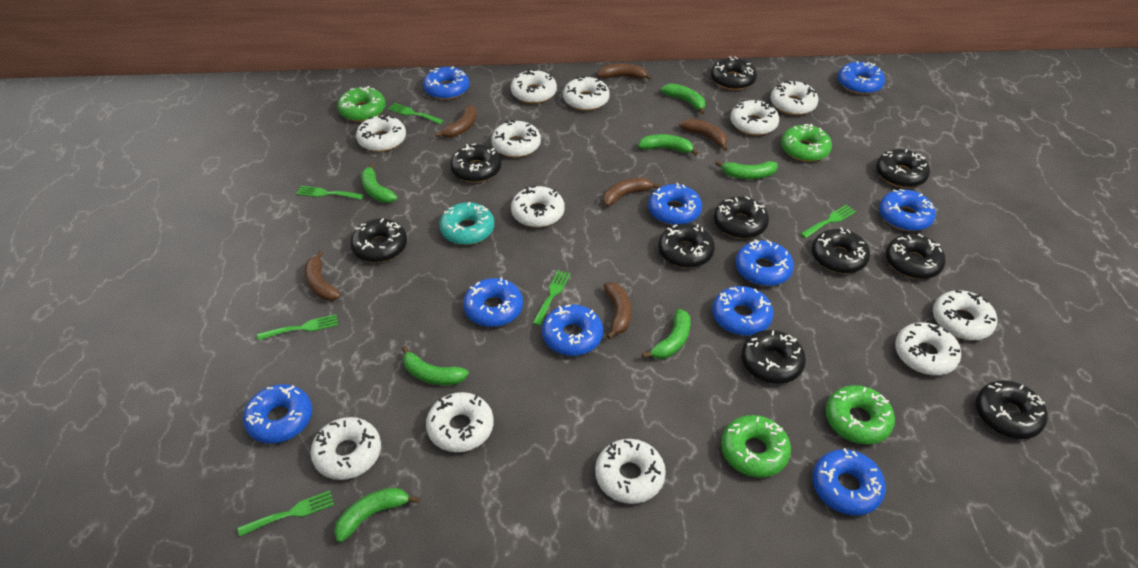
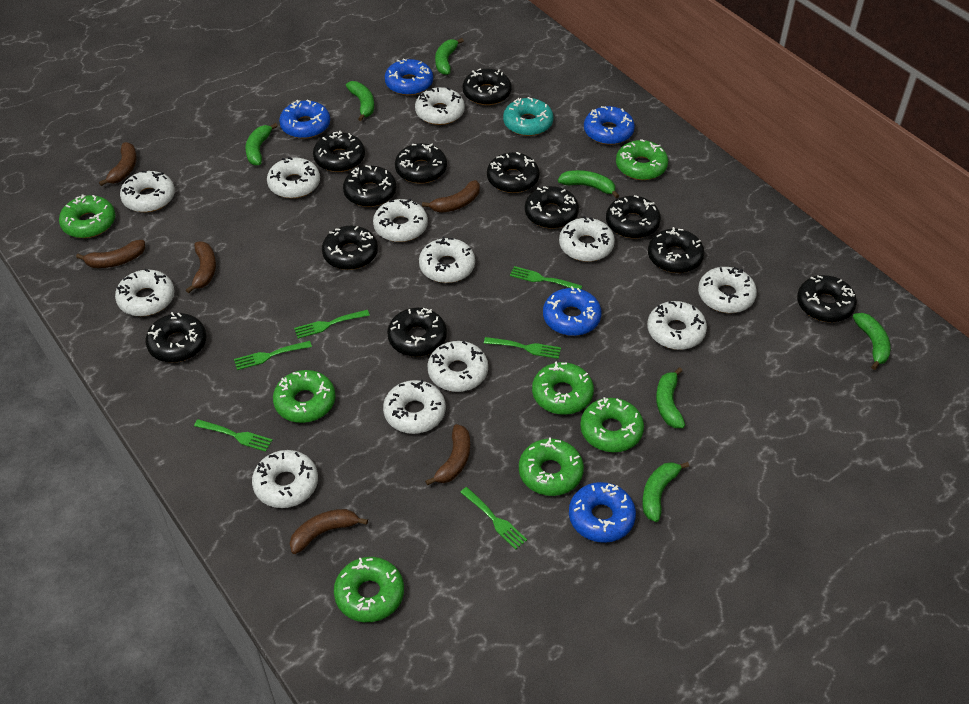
black donut: 10 -> 12
blue donut: 10 -> 5
green donut: 4 -> 7

